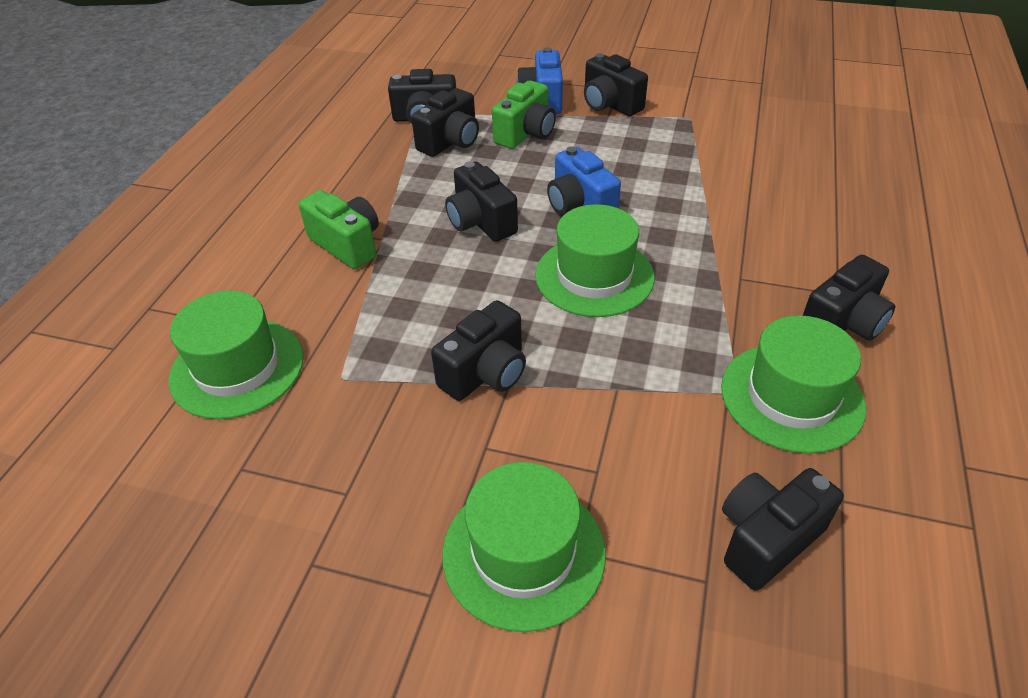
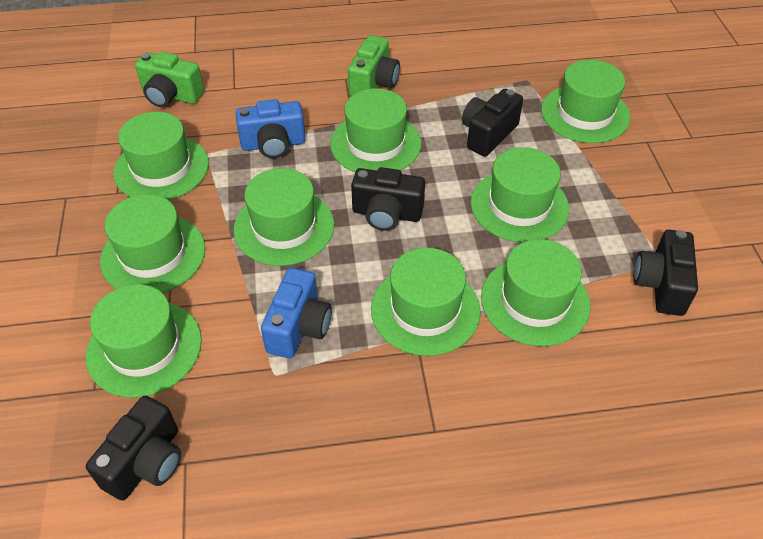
black camera: 7 -> 4
green hat: 4 -> 9

